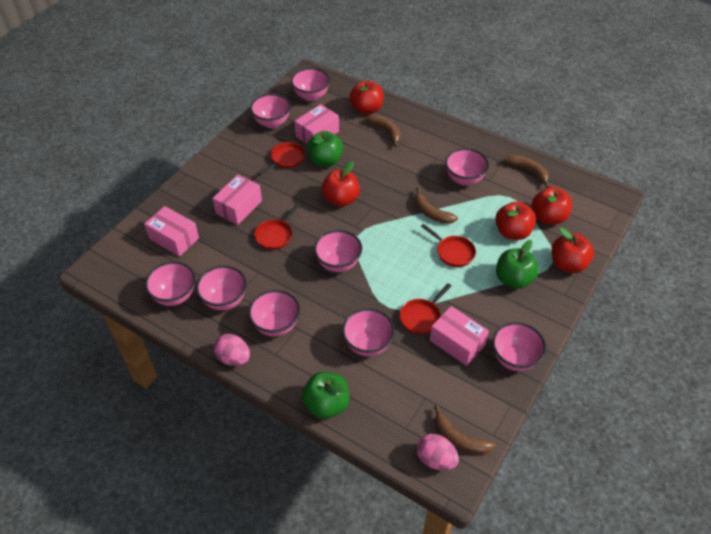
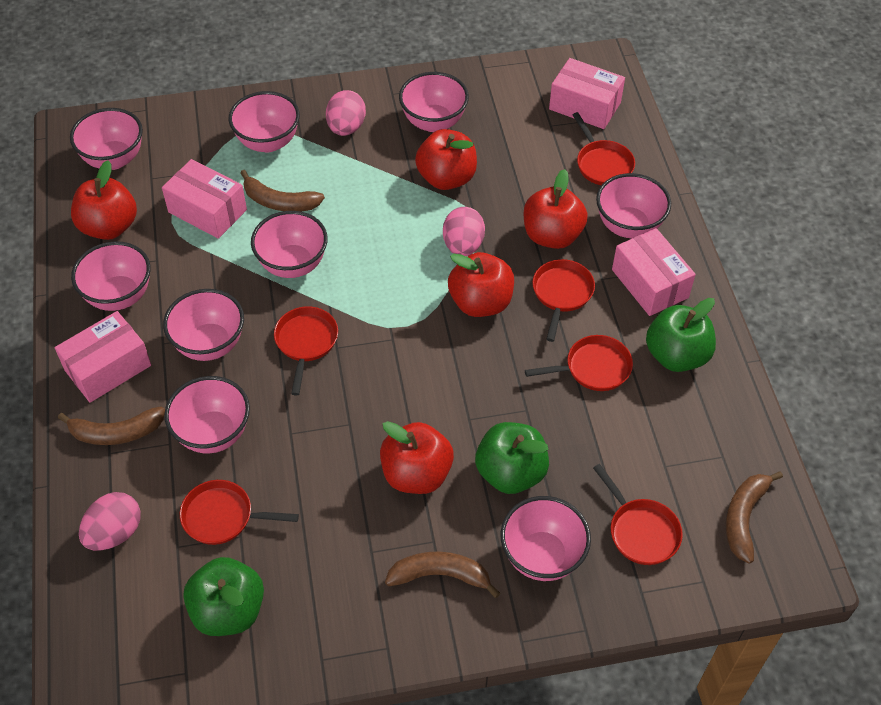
pink egg: 2 -> 3
red pan: 4 -> 6

